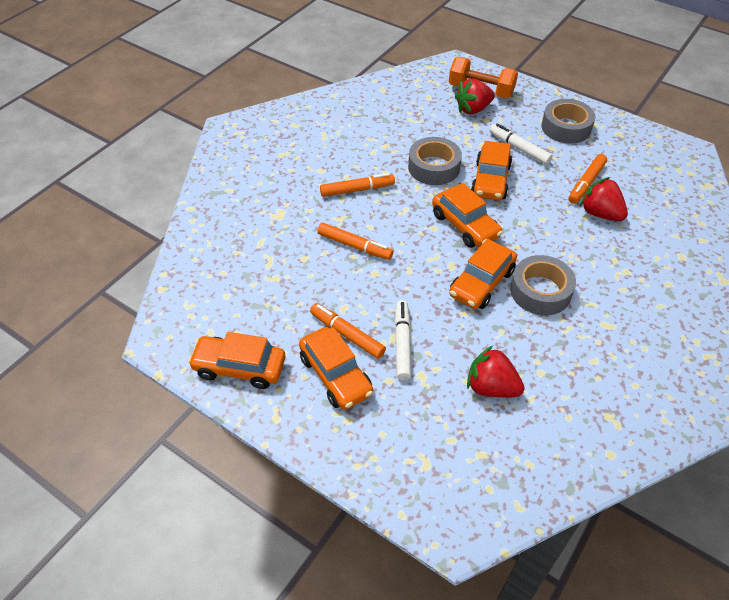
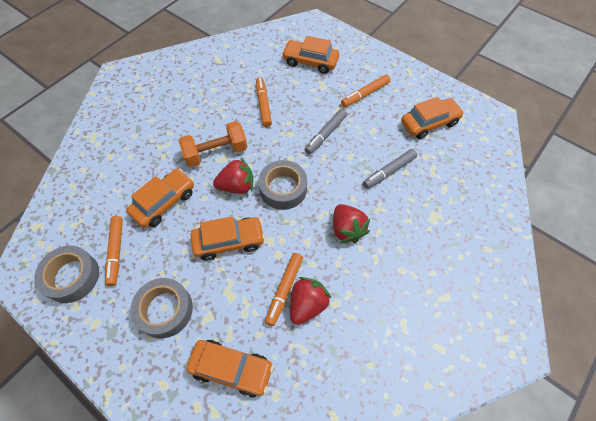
grey marker: 0 -> 2
white marker: 2 -> 0

